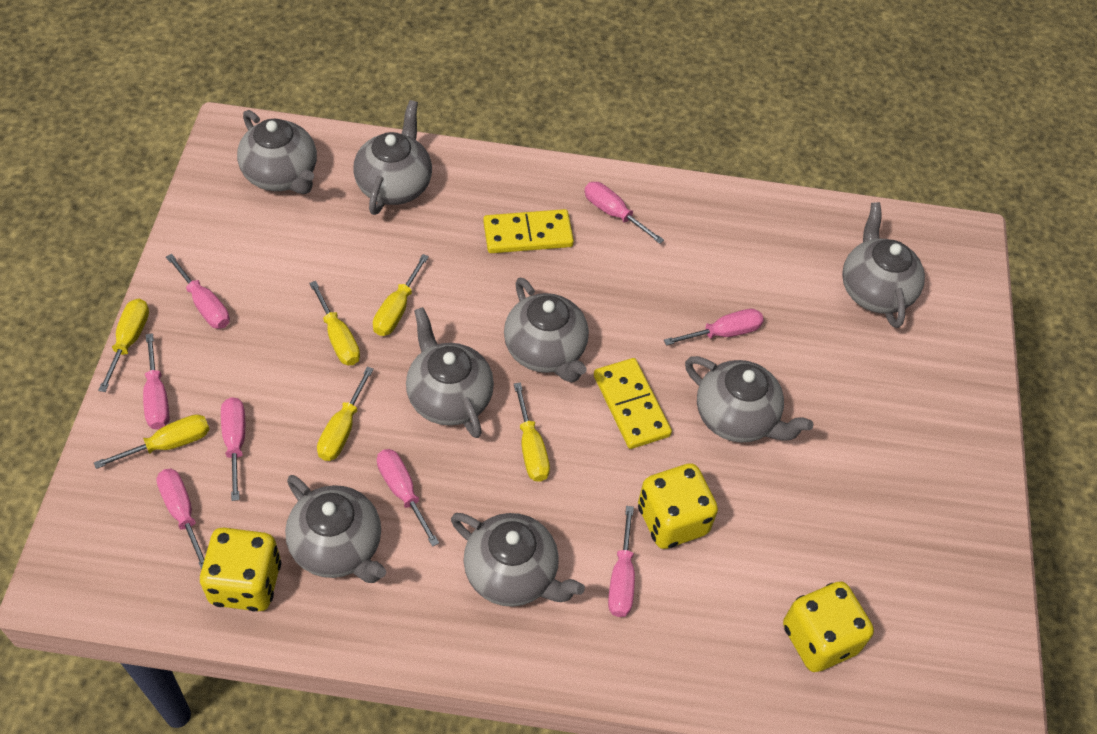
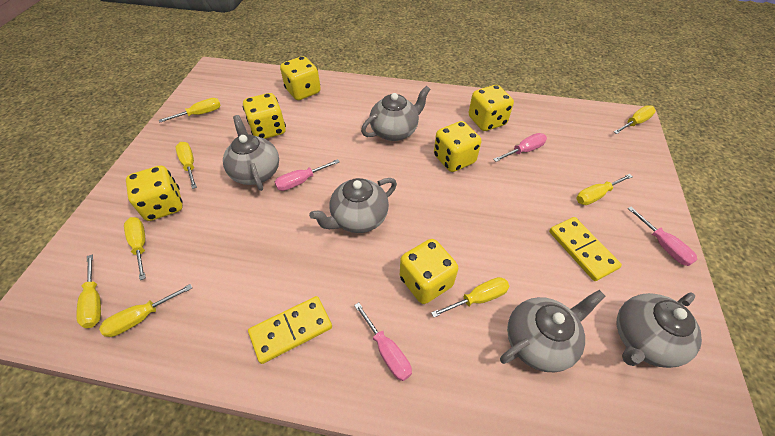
grey teapot: 8 -> 5
pink screwdriver: 8 -> 4
yellow dice: 3 -> 6
yellow screwdriver: 6 -> 8

